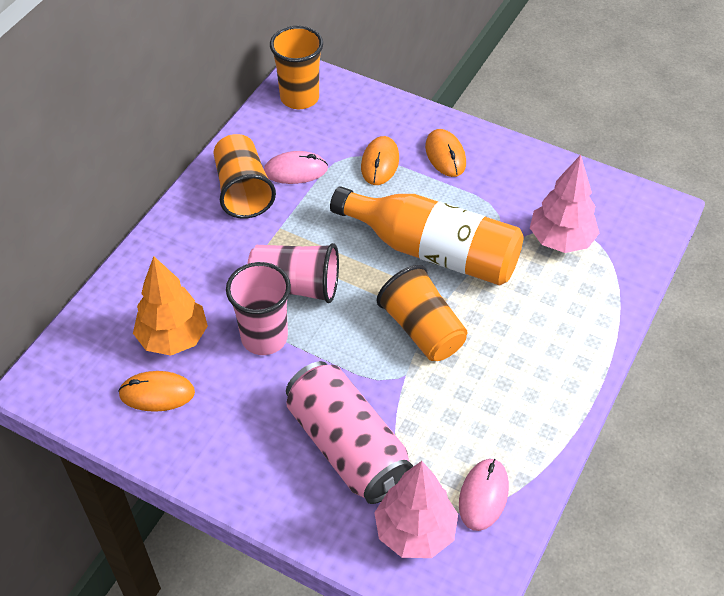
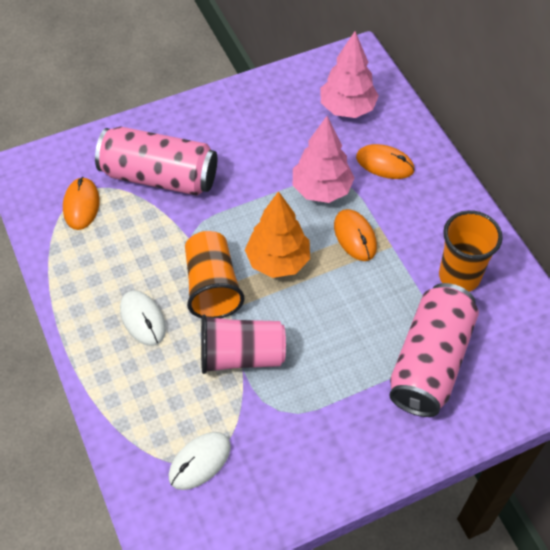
orange bottle: 1 -> 0
orange cup: 3 -> 2
pink can: 1 -> 2
pink cup: 2 -> 1
pink mouse: 2 -> 0
white mouse: 0 -> 2

